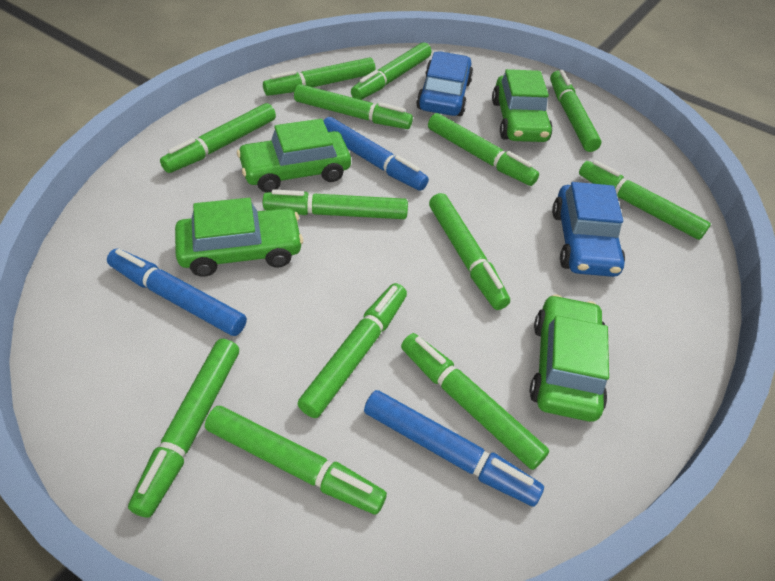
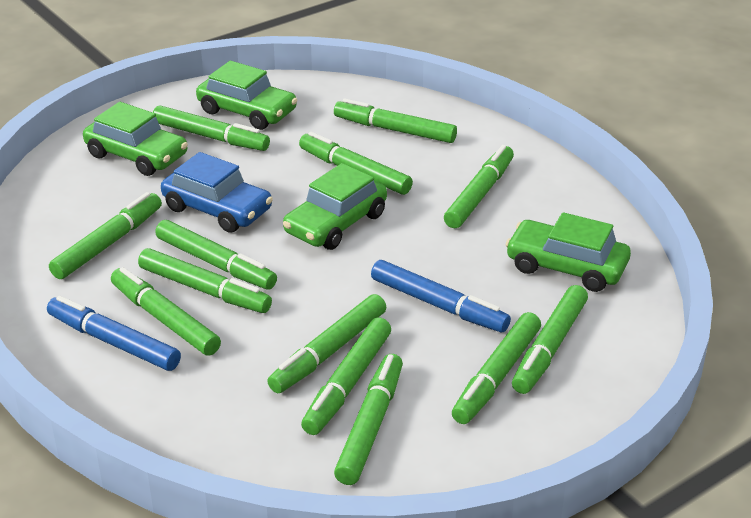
blue car: 2 -> 1
blue marker: 3 -> 2

